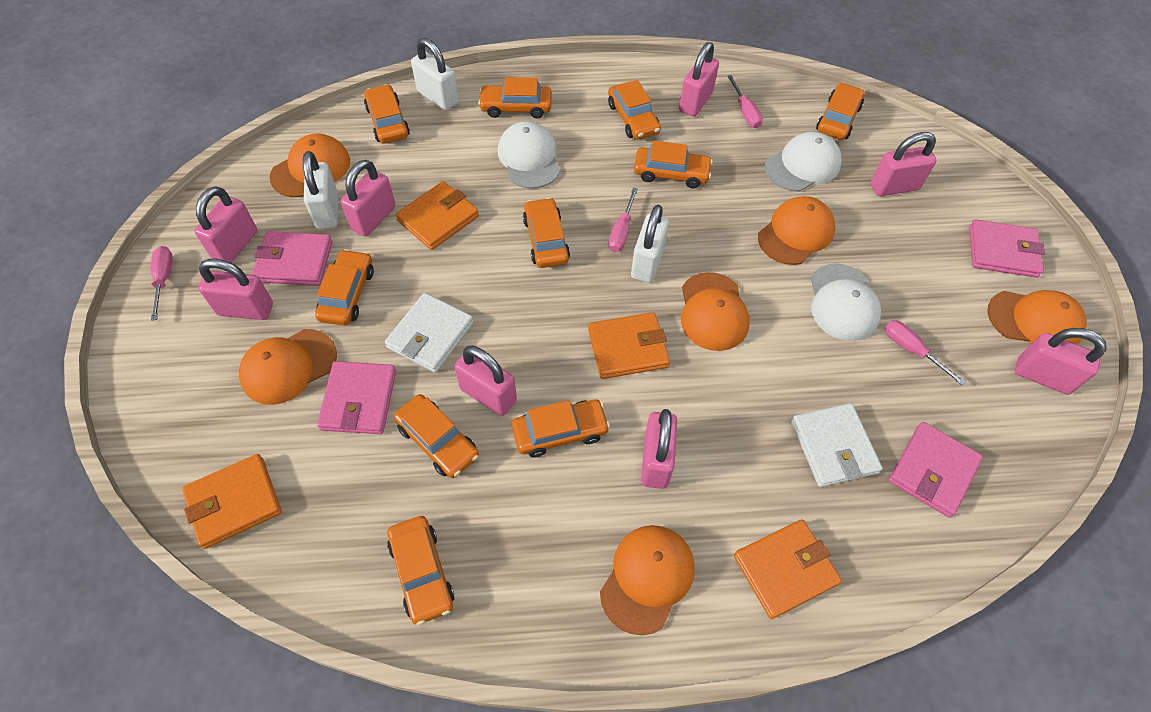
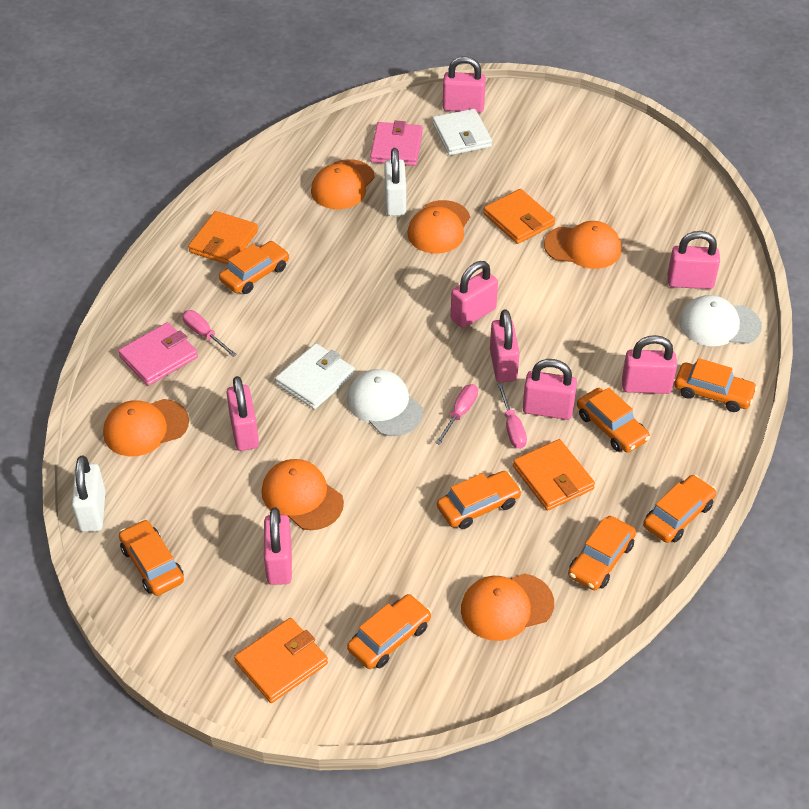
orange car: 10 -> 8
pink screwdriver: 4 -> 3
pink wallet: 4 -> 2
white cap: 3 -> 2
white padlock: 3 -> 2

